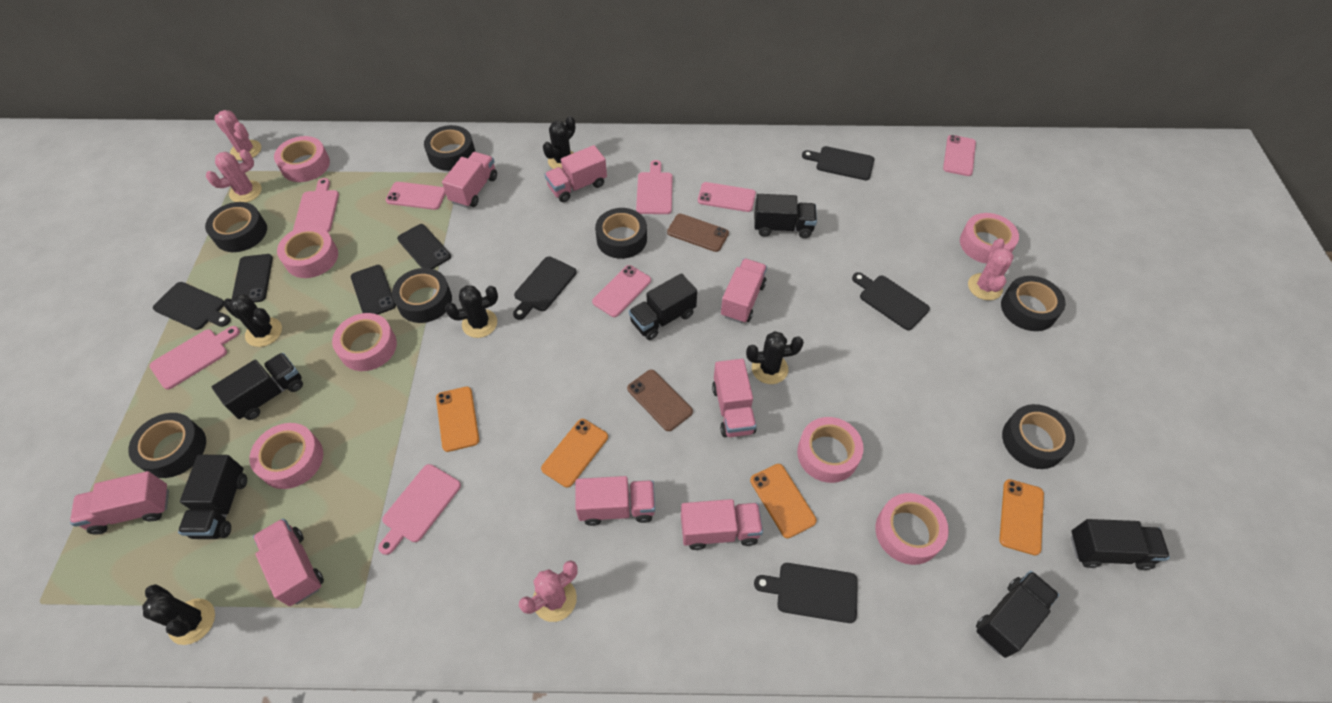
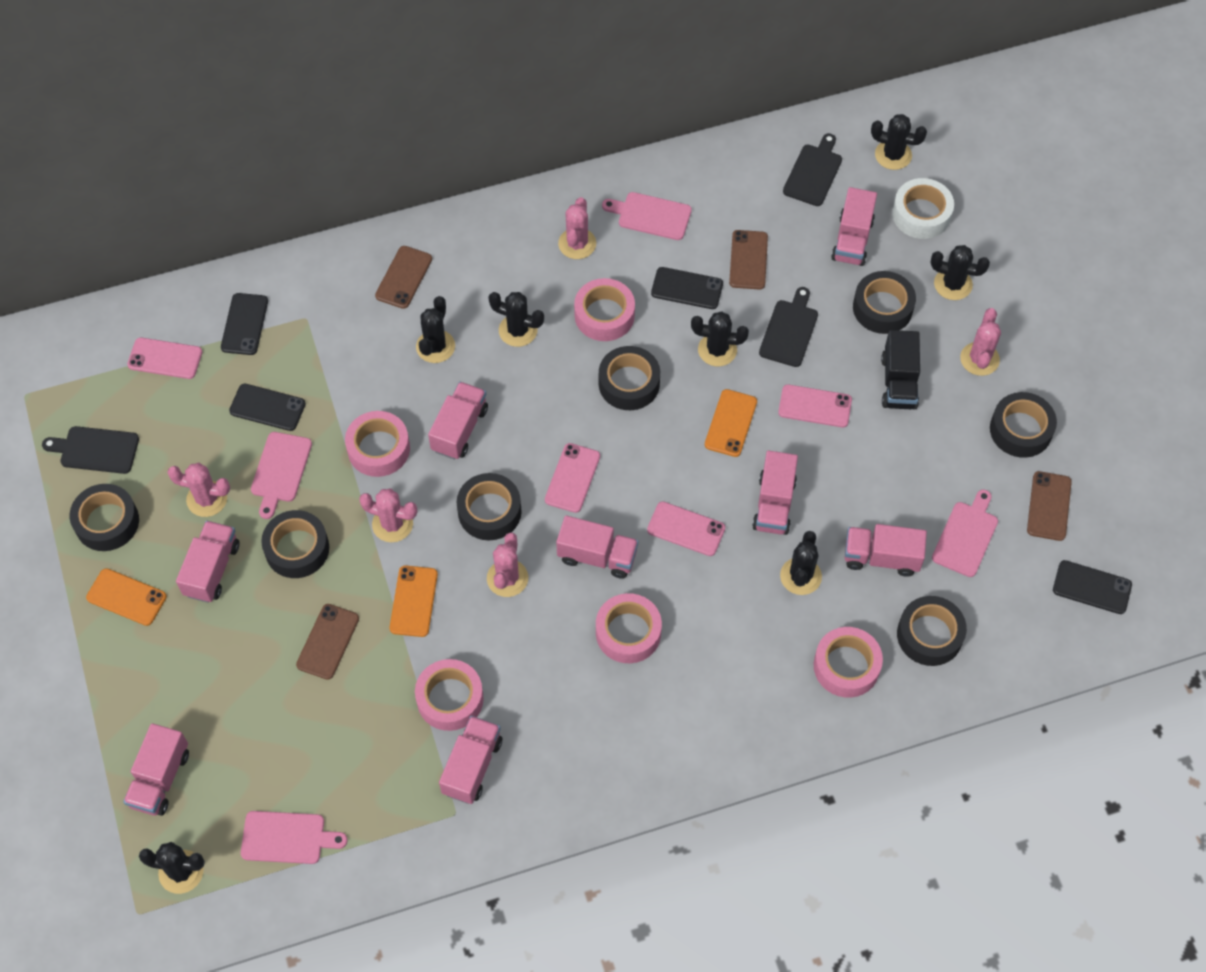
black cactus: 5 -> 7
black cutting board: 5 -> 3
black phone: 3 -> 4
black truck: 6 -> 1
brown phone: 2 -> 4
orange phone: 4 -> 3
pink cactus: 4 -> 5
pink tape: 7 -> 5
white tape: 0 -> 1

